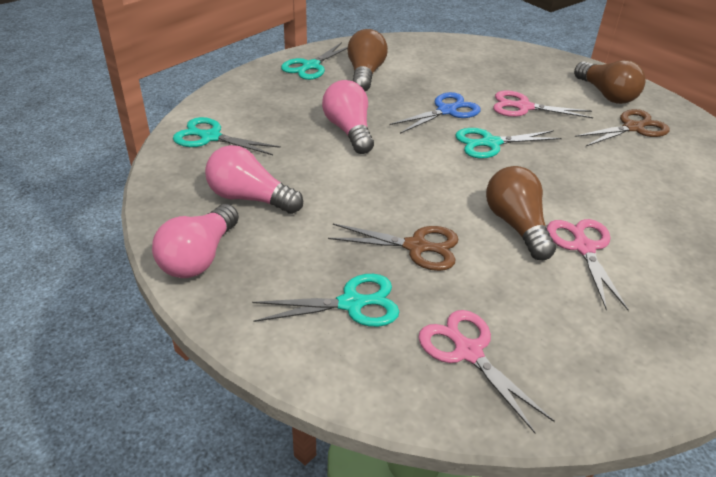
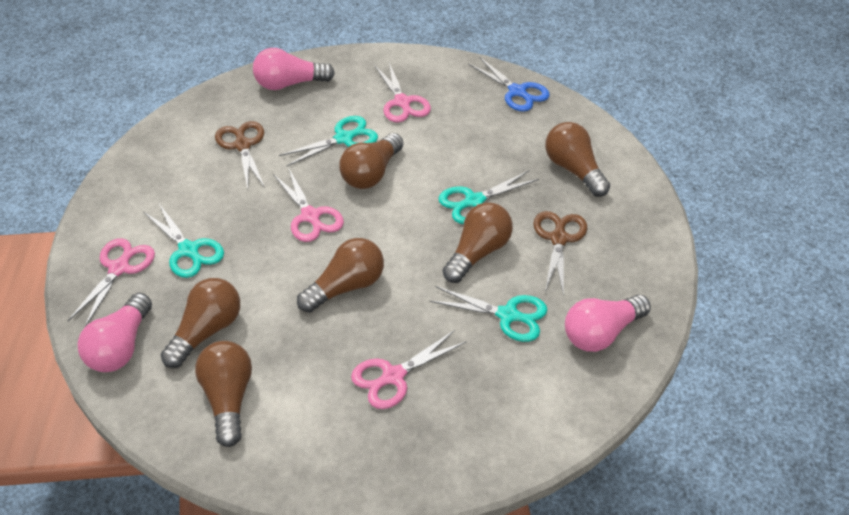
brown light bulb: 3 -> 6
pink scissors: 3 -> 4

